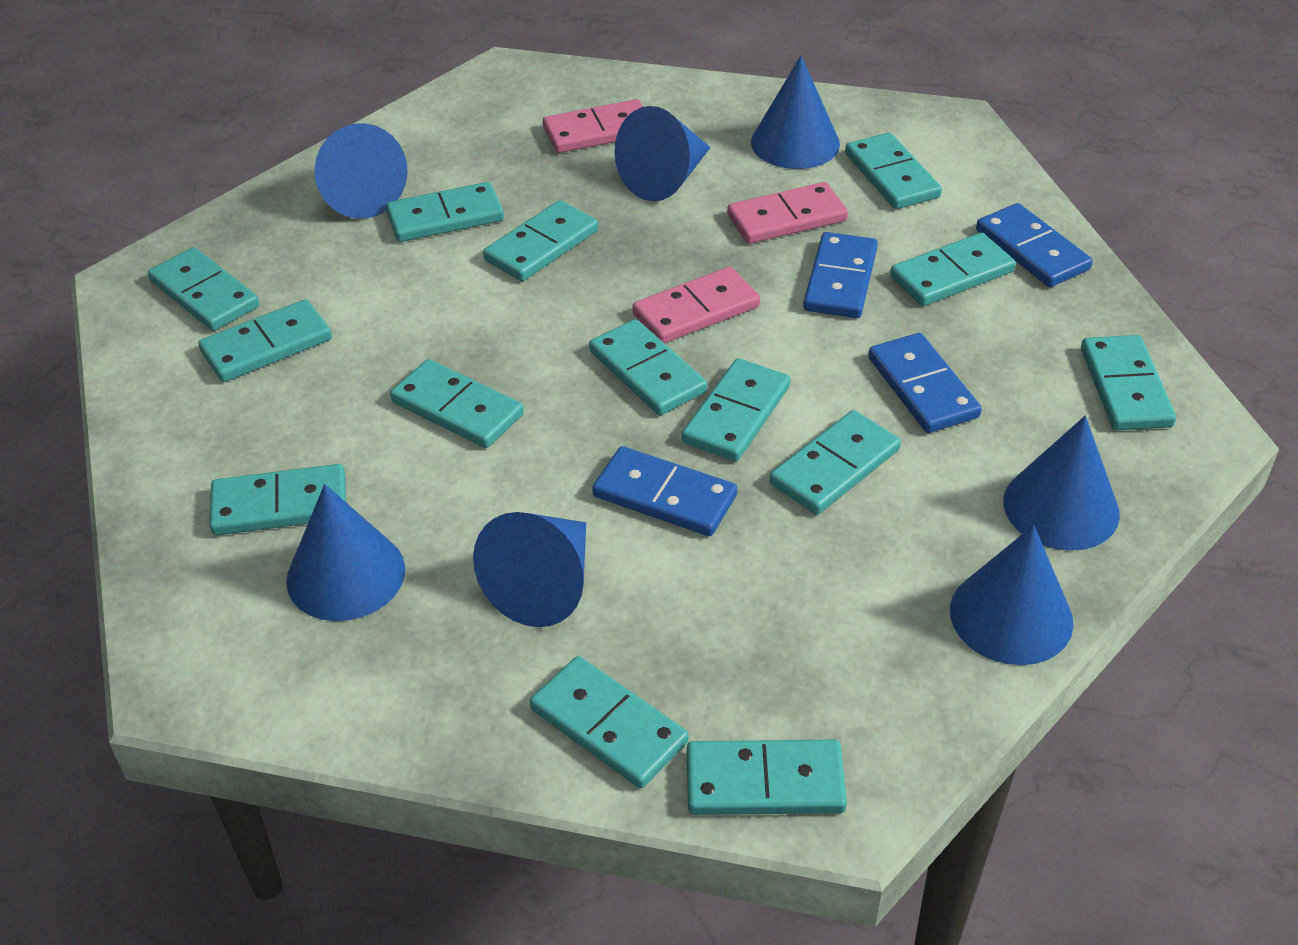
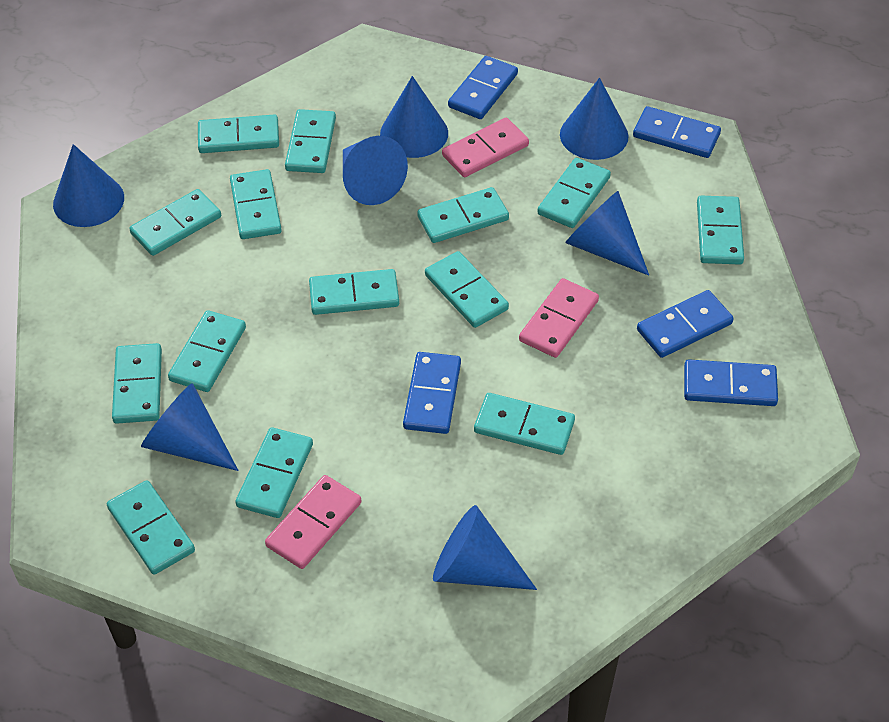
blue domino: 4 -> 5

